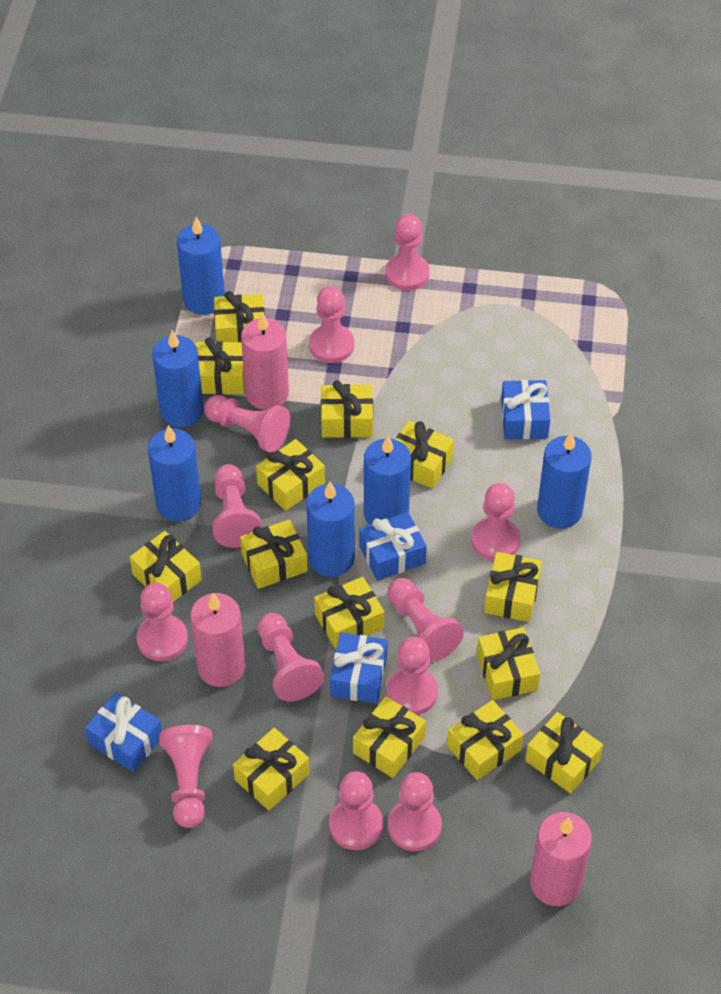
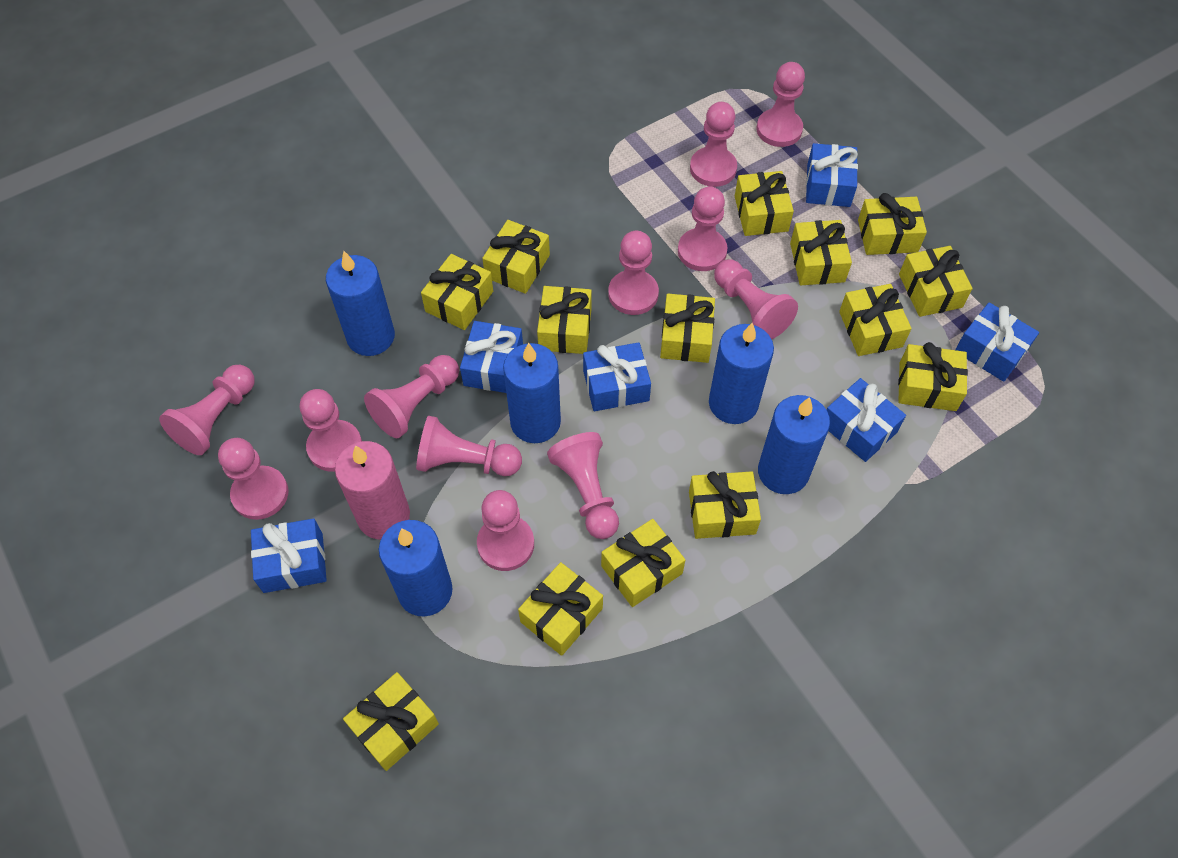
blue candle: 6 -> 5
blue gift: 4 -> 6
pink candle: 3 -> 1

